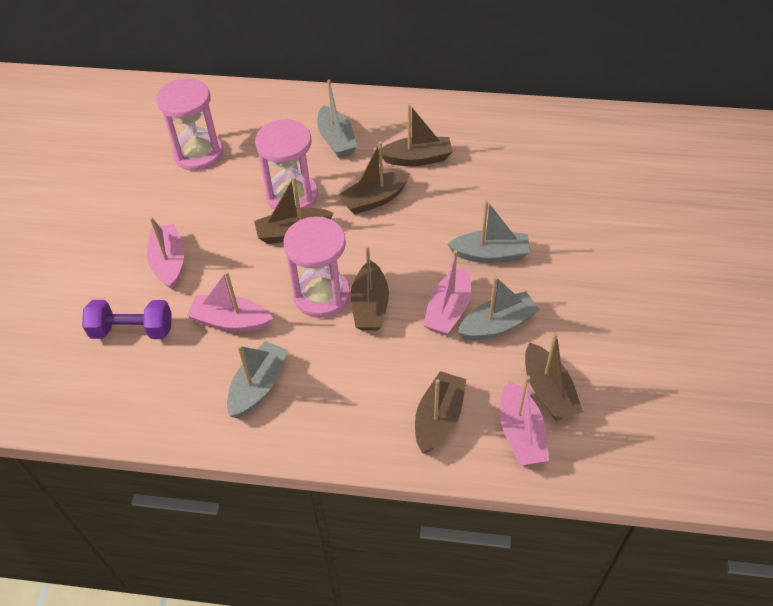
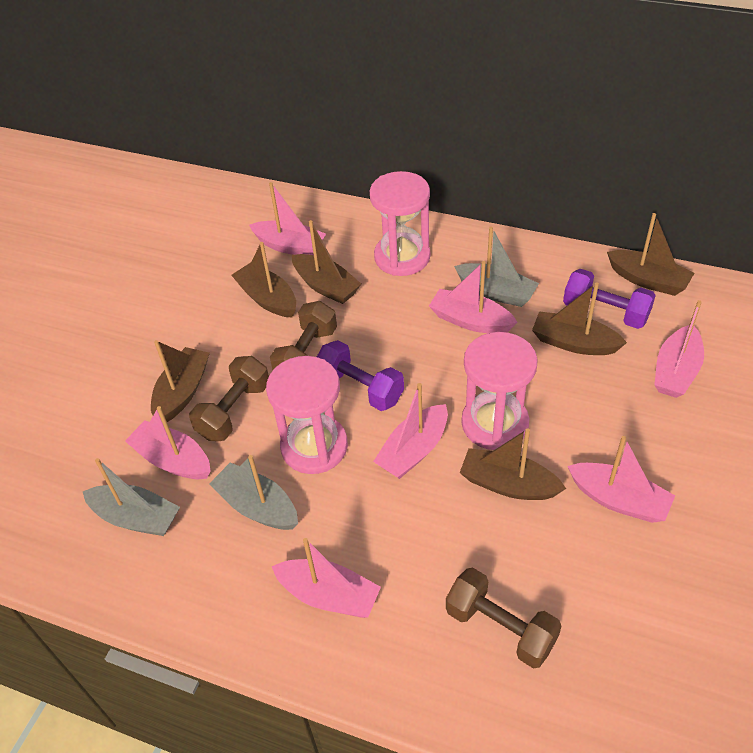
brown dumbbell: 0 -> 3
grey boat: 4 -> 3
pink boat: 4 -> 7
purple dumbbell: 1 -> 2

